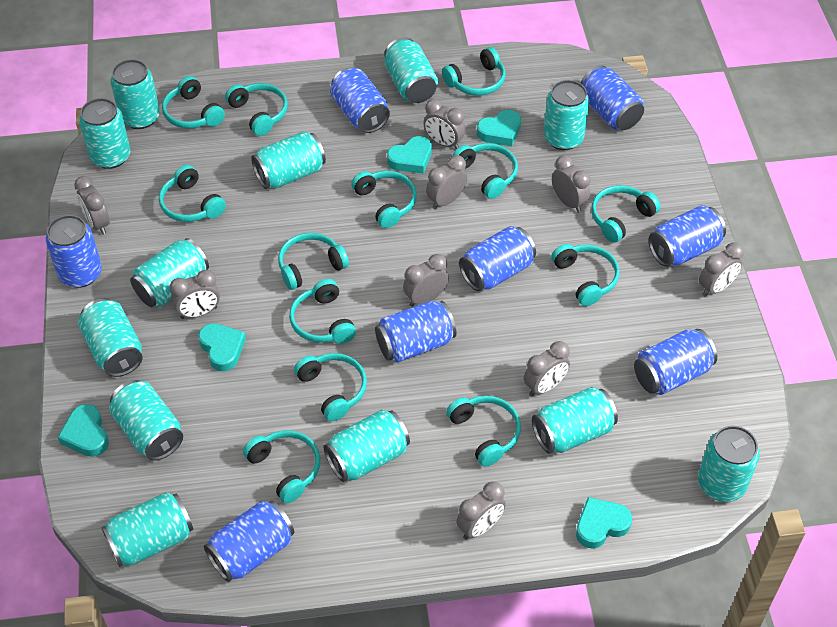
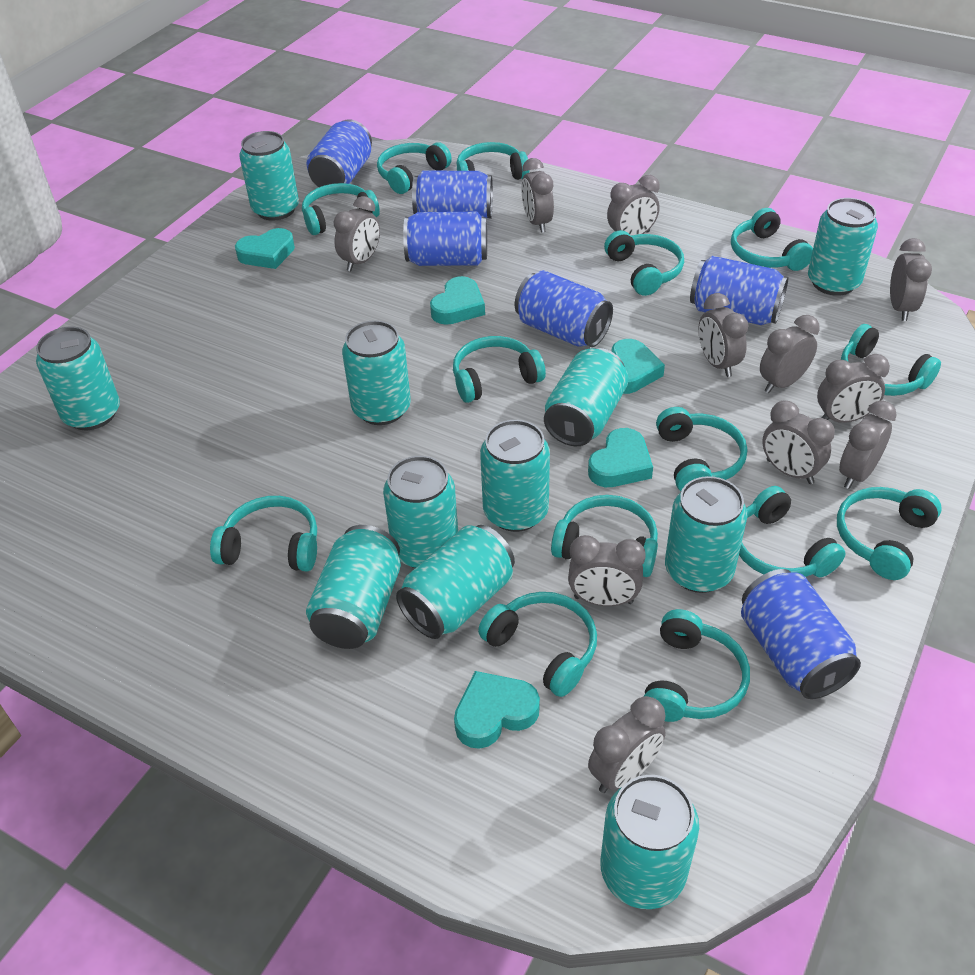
blue can: 8 -> 6
grey clock: 9 -> 11
turquoise can: 12 -> 11
turquoise headphones: 13 -> 14

